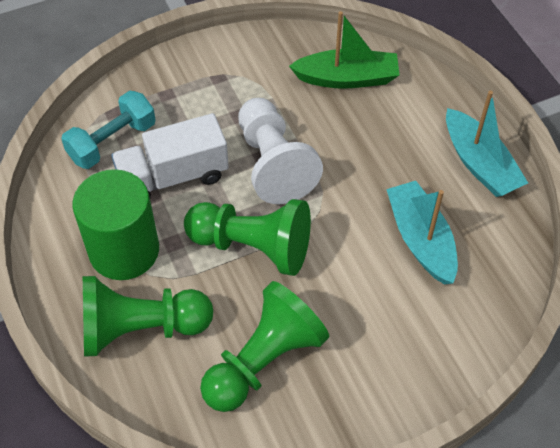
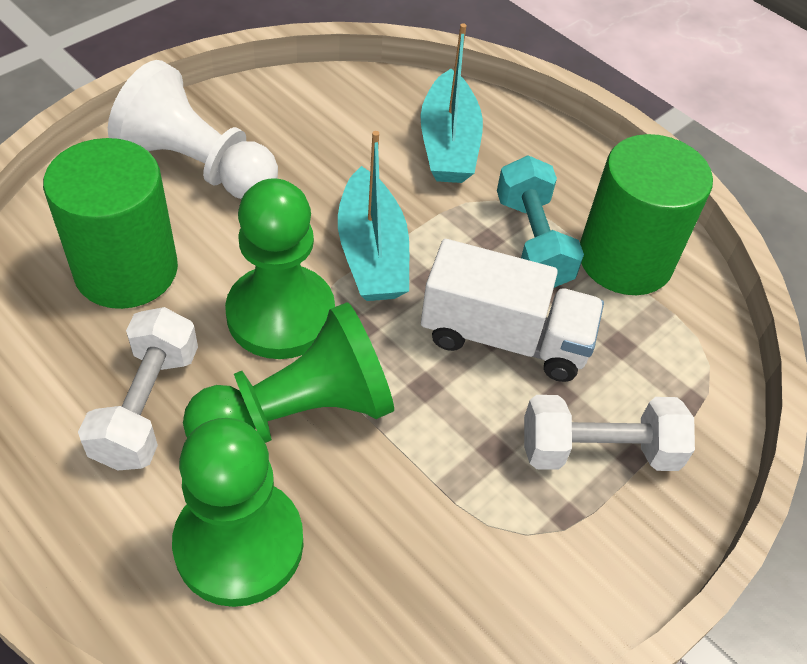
green boat: 1 -> 0
green cylinder: 1 -> 2
white dumbbell: 0 -> 2

